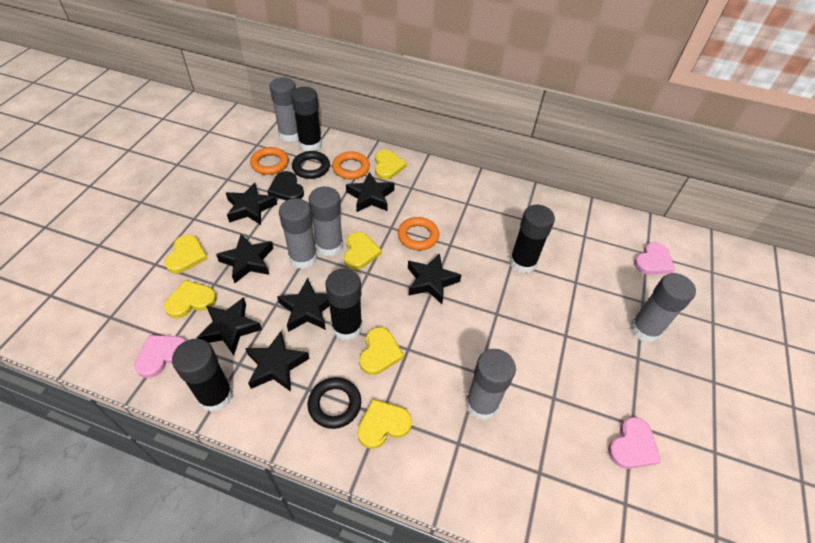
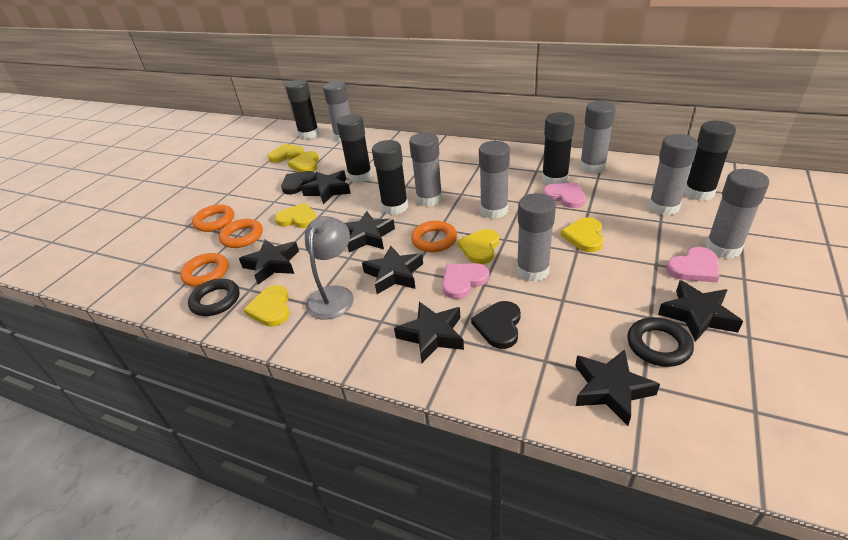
black glue stick: 4 -> 5
black heart: 1 -> 2
grey glue stick: 5 -> 7
grey lamp: 0 -> 1
orange ring: 3 -> 4

